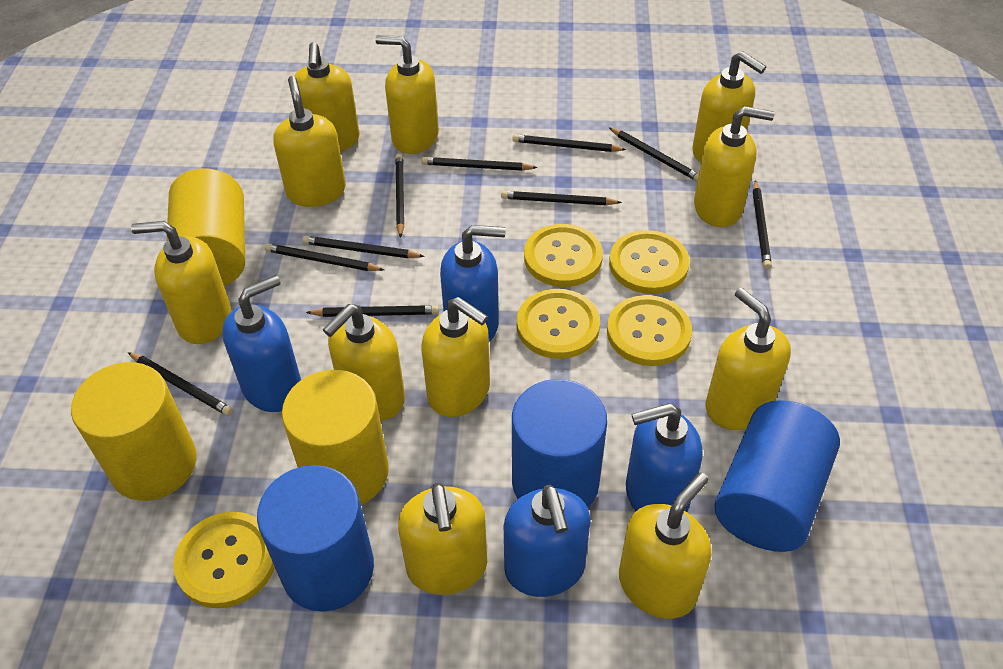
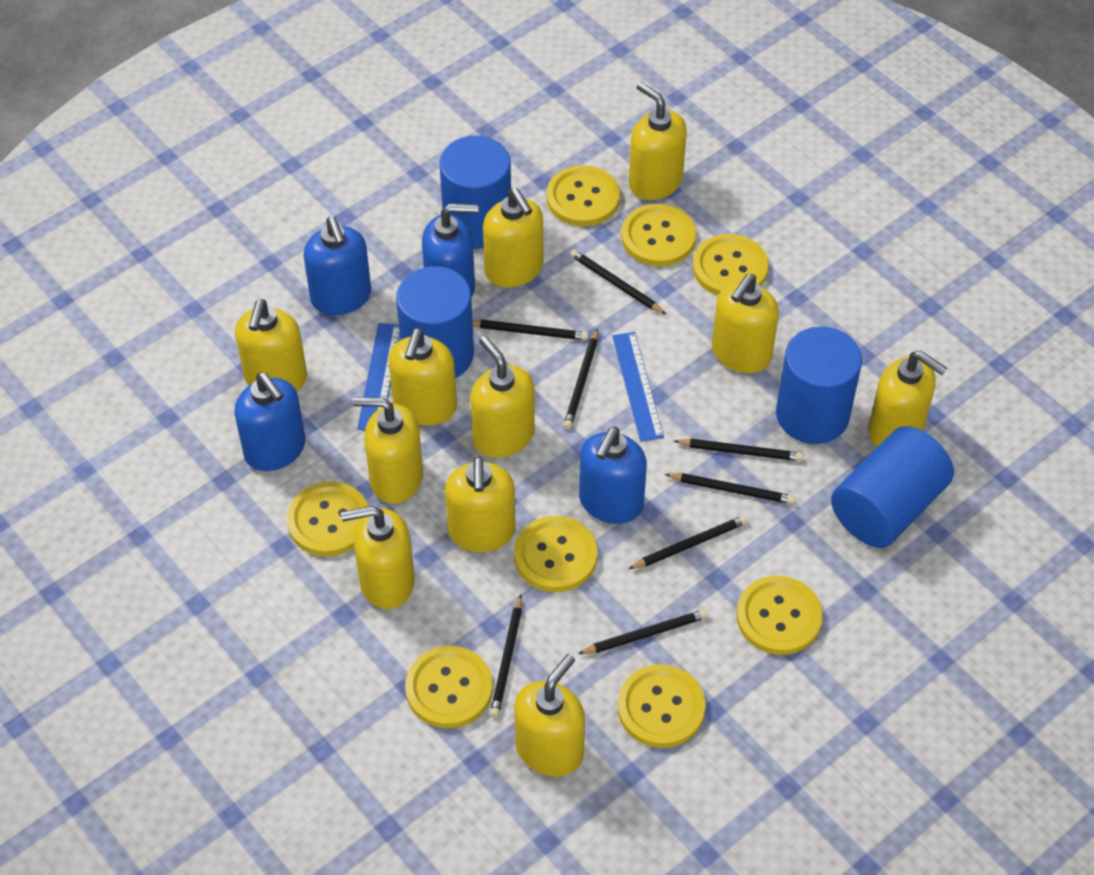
black pencil: 10 -> 8
blue cylinder: 3 -> 4
blue ruler: 0 -> 2
yellow button: 5 -> 8
yellow cylinder: 3 -> 0

